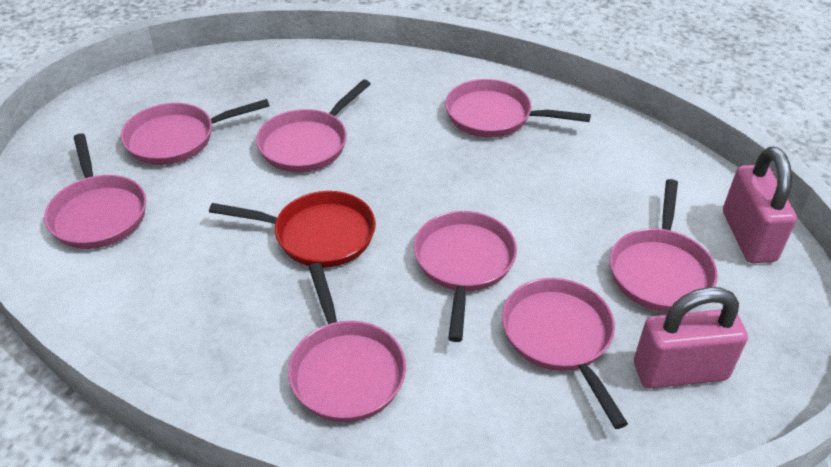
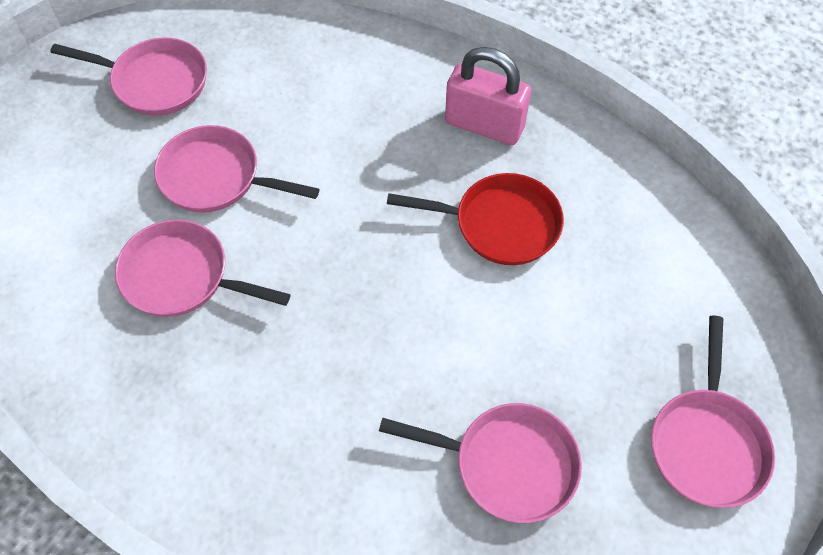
pink padlock: 2 -> 1
pink pan: 8 -> 5

